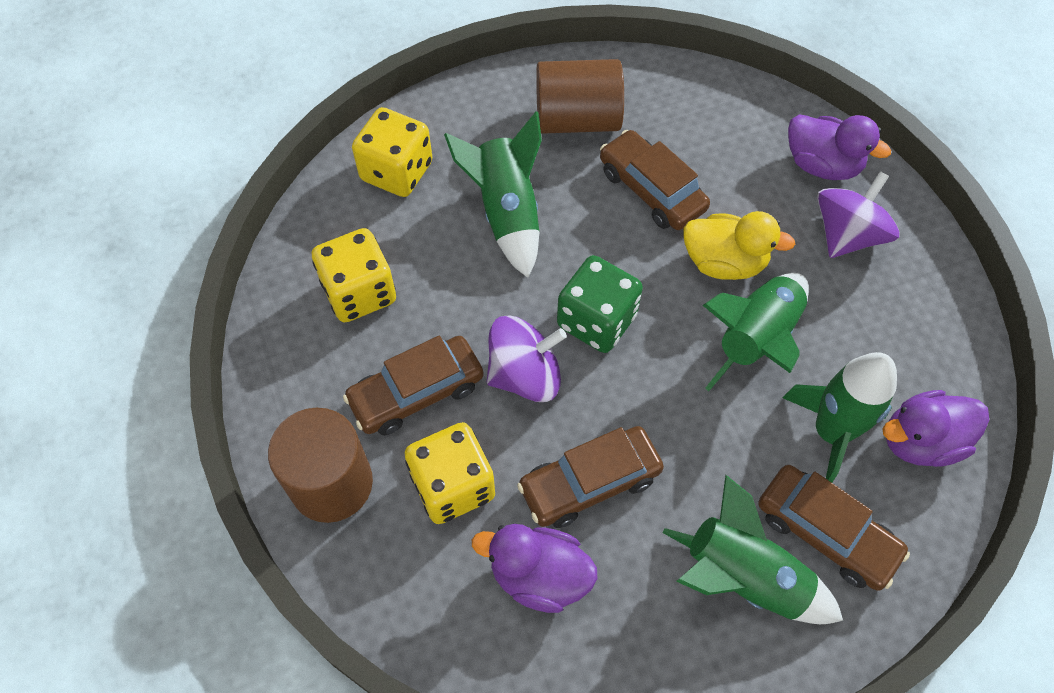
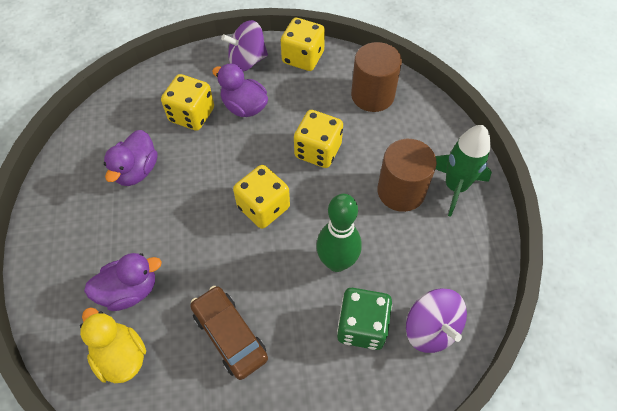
brown car: 4 -> 1
green bowling pin: 0 -> 1
green rocket: 4 -> 1
yellow dice: 3 -> 4

